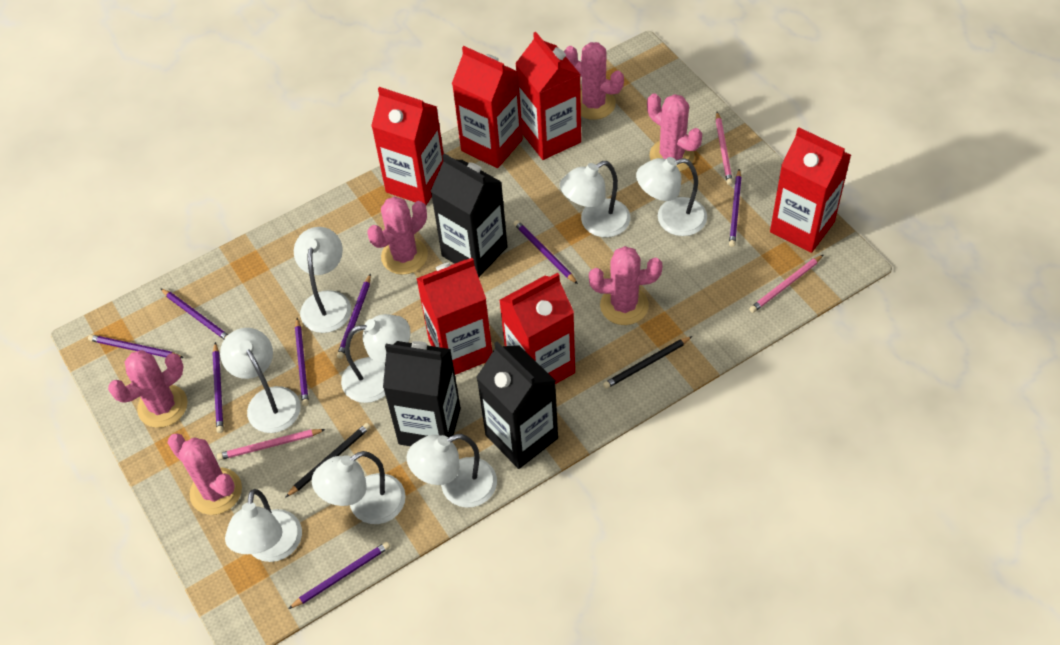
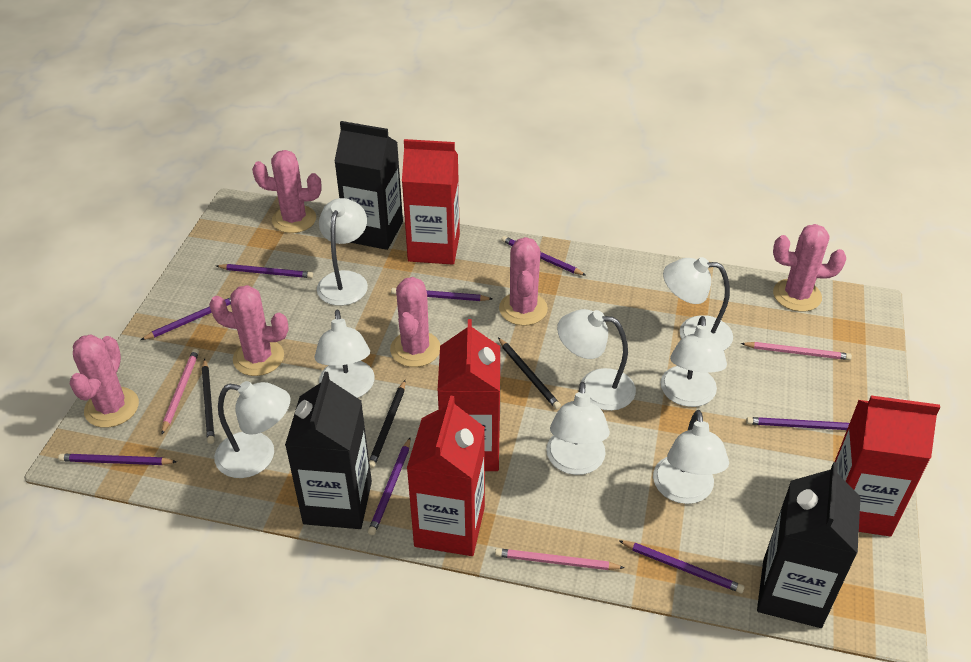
black pencil: 2 -> 3
red carton: 6 -> 4

